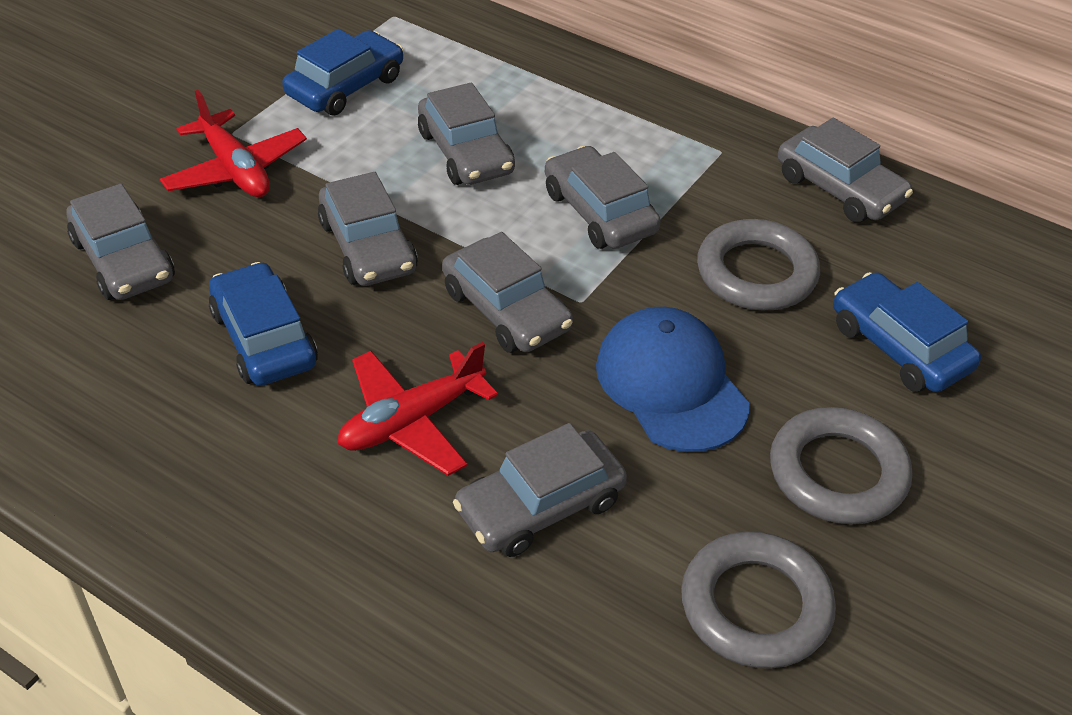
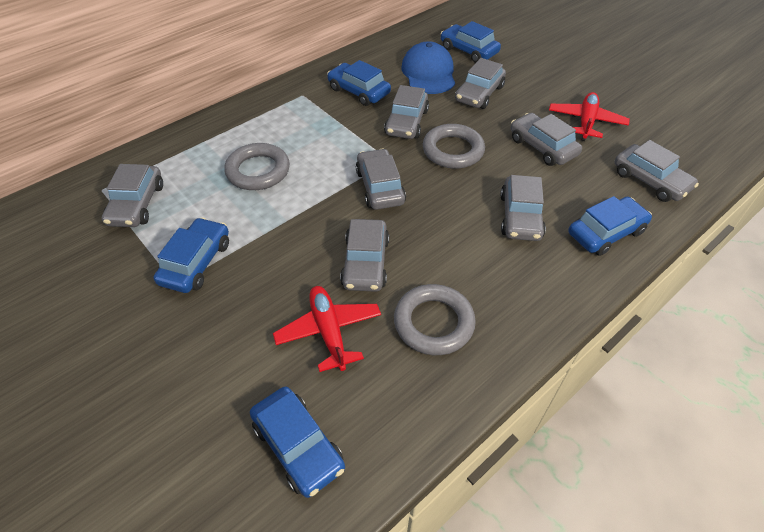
blue car: 3 -> 5
grey car: 7 -> 8

